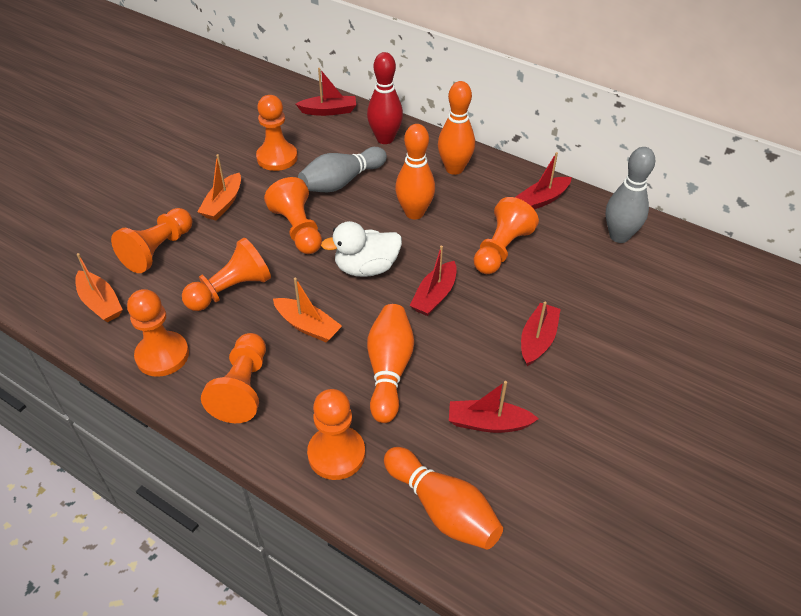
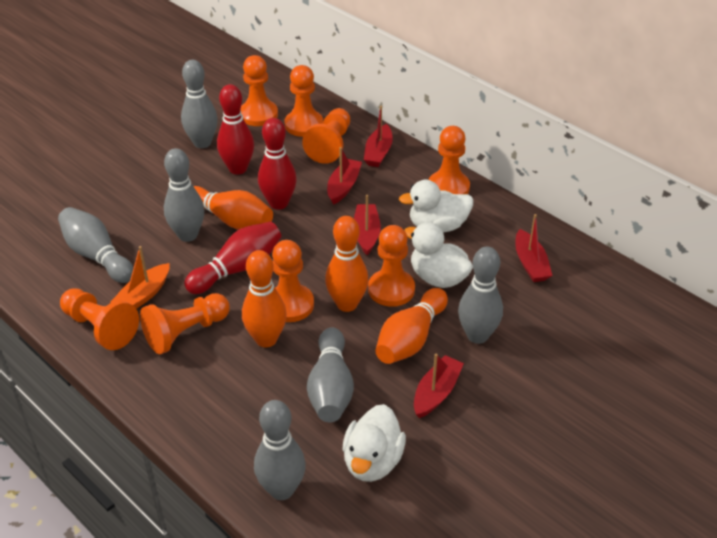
grey bowling pin: 2 -> 6
orange boat: 3 -> 1
red bowling pin: 1 -> 3
white duck: 1 -> 3

